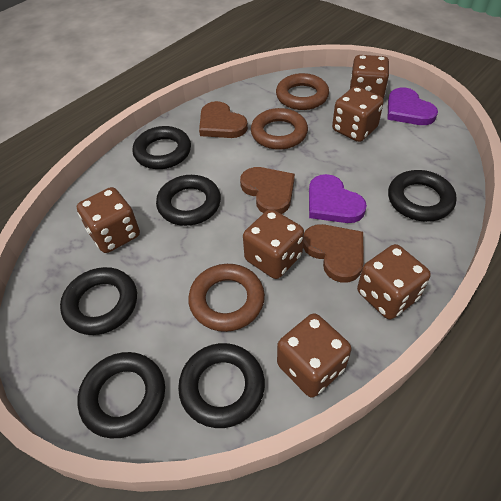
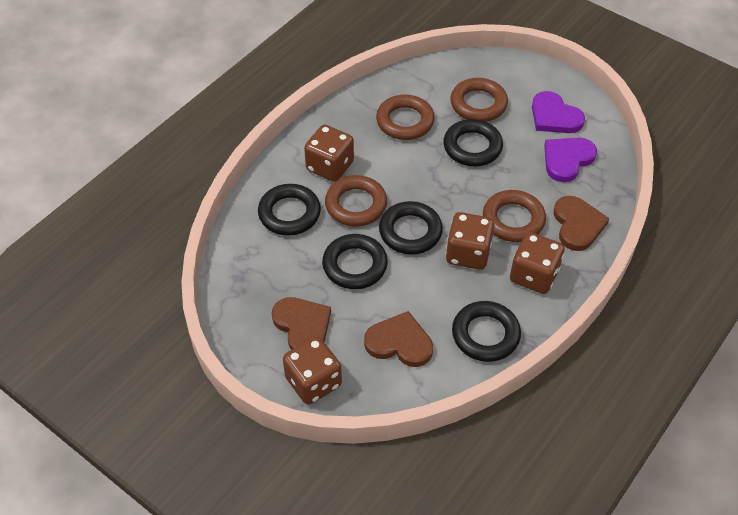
black ring: 6 -> 5
brown dice: 6 -> 4
brown ring: 3 -> 4

